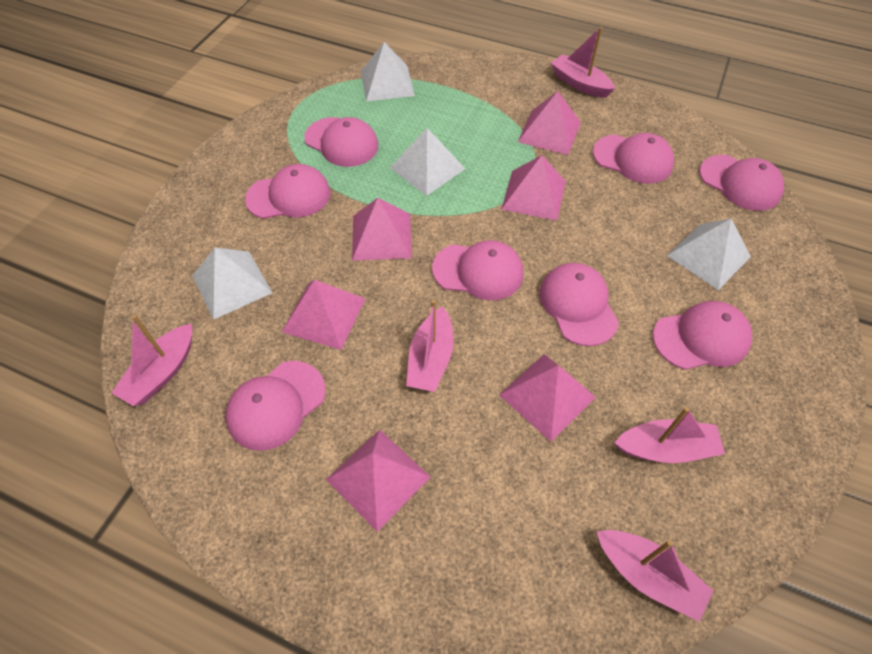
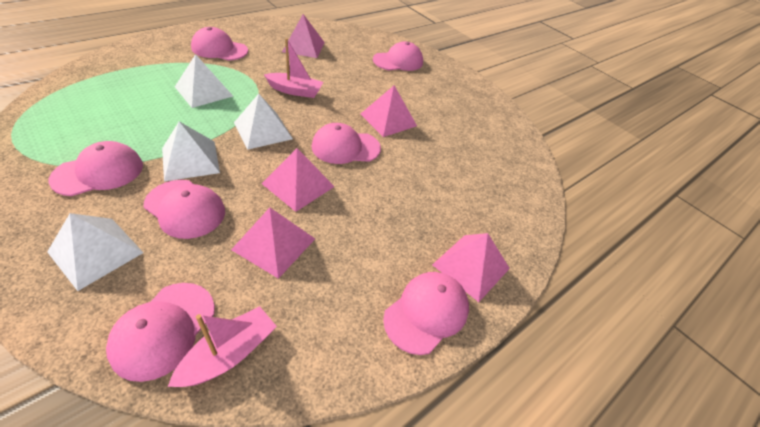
pink boat: 5 -> 2
pink cap: 8 -> 7
pink pyramid: 6 -> 5

